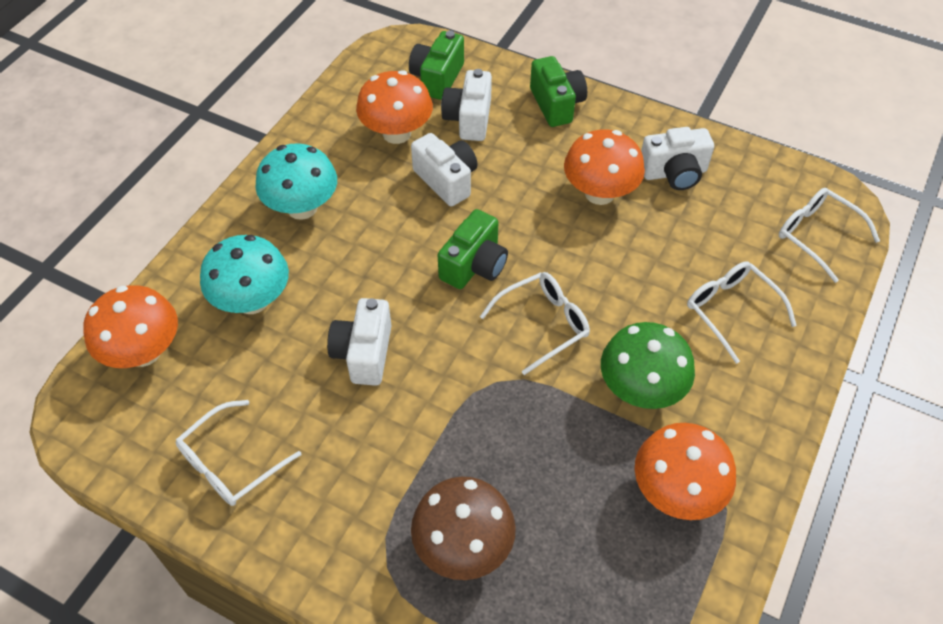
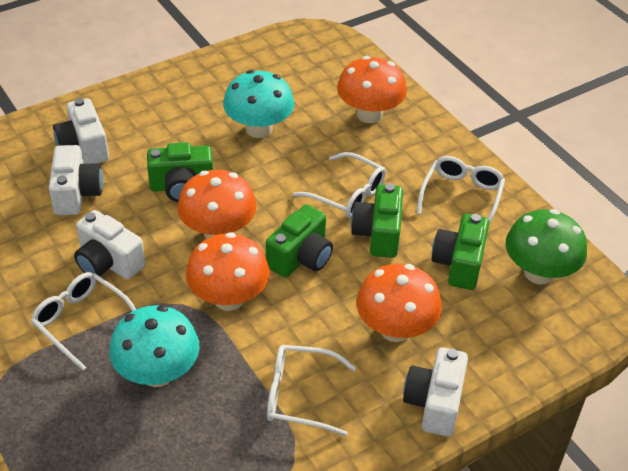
brown mushroom: 1 -> 0
green camera: 3 -> 4

